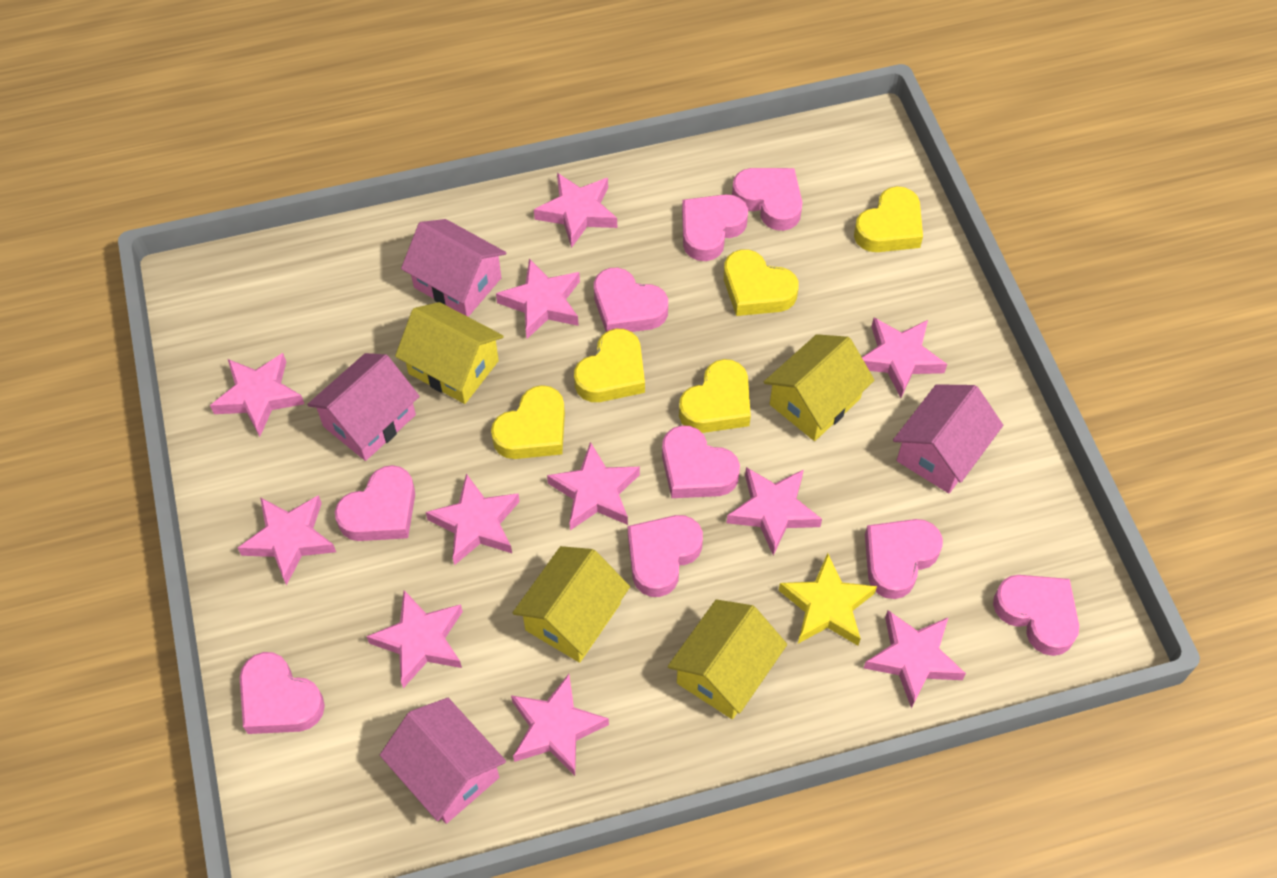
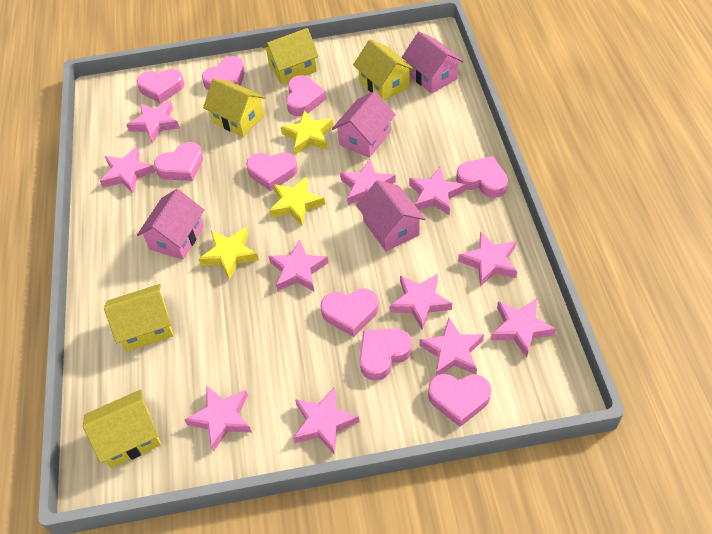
yellow heart: 5 -> 0
yellow house: 4 -> 5
yellow star: 1 -> 3

